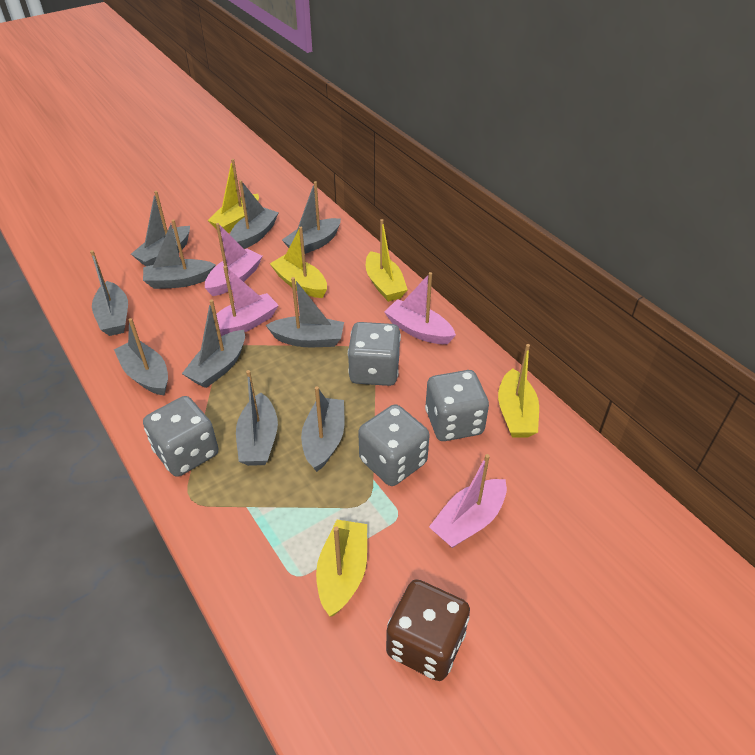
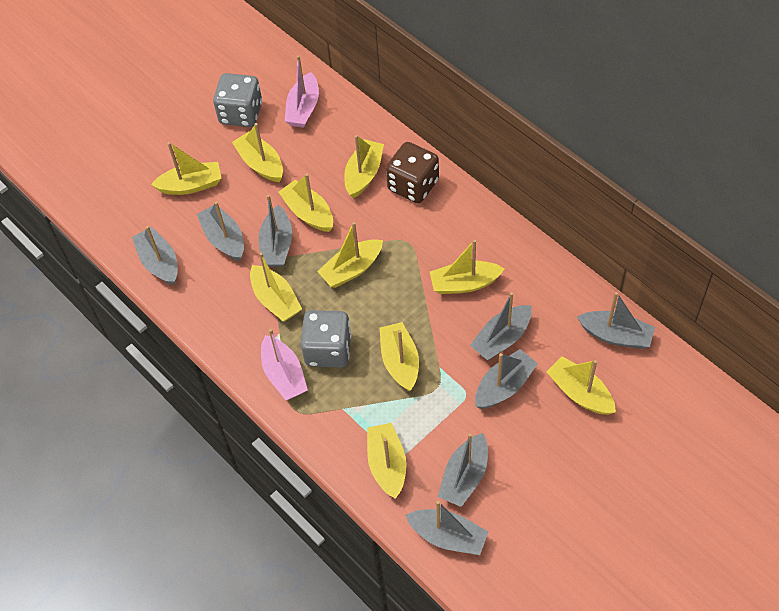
grey boat: 10 -> 8
grey dice: 4 -> 2
pink boat: 4 -> 2
yellow boat: 5 -> 10

